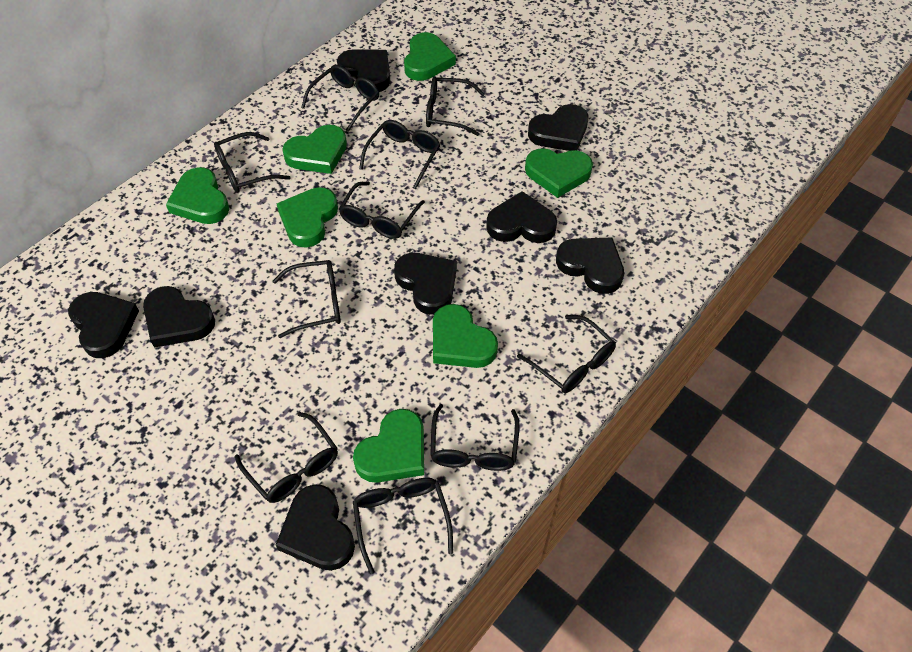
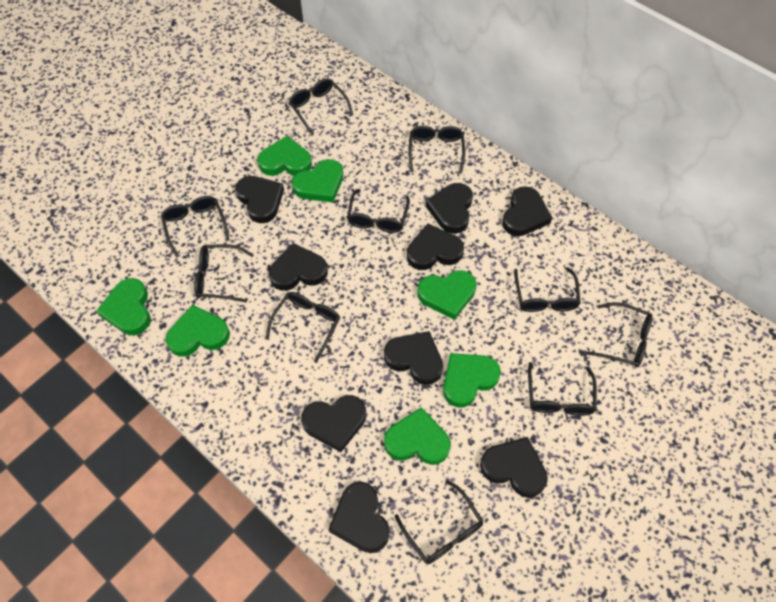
black heart: 8 -> 9

